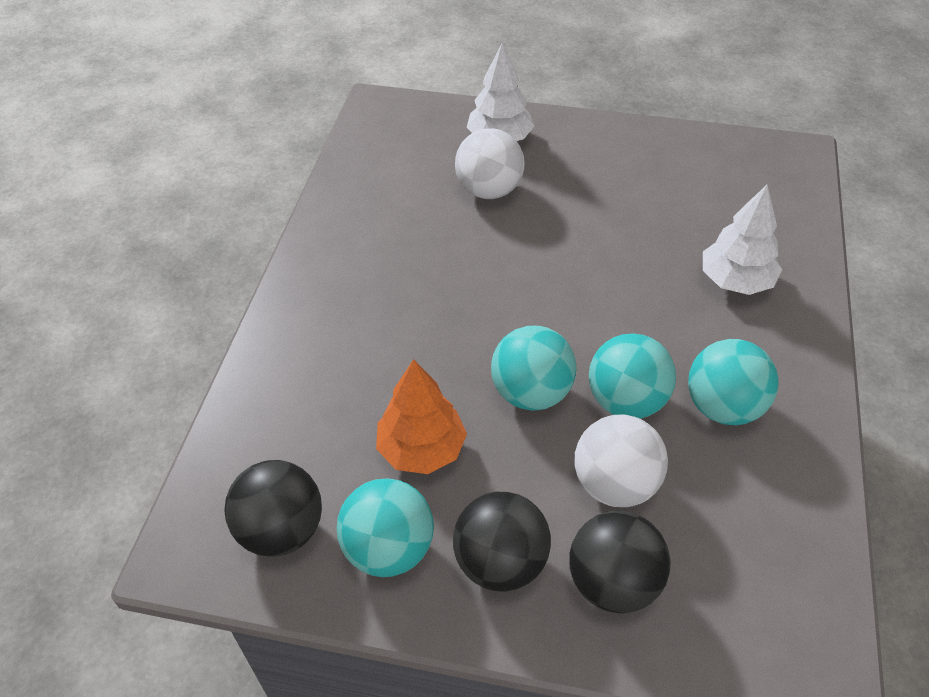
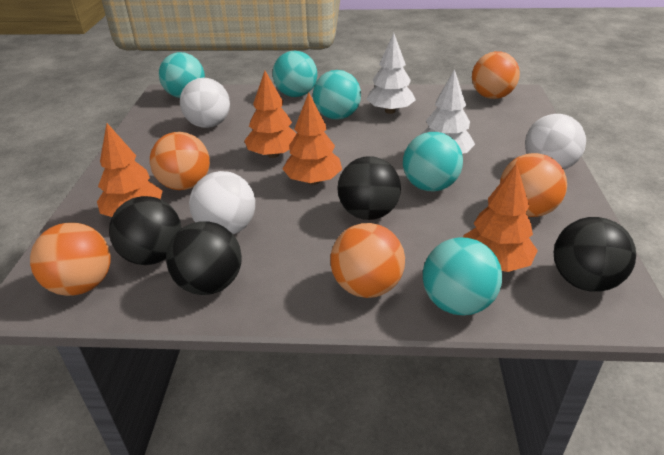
black ball: 3 -> 4
orange ball: 0 -> 5
orange tree: 1 -> 4
turquoise ball: 4 -> 5
white ball: 2 -> 3

